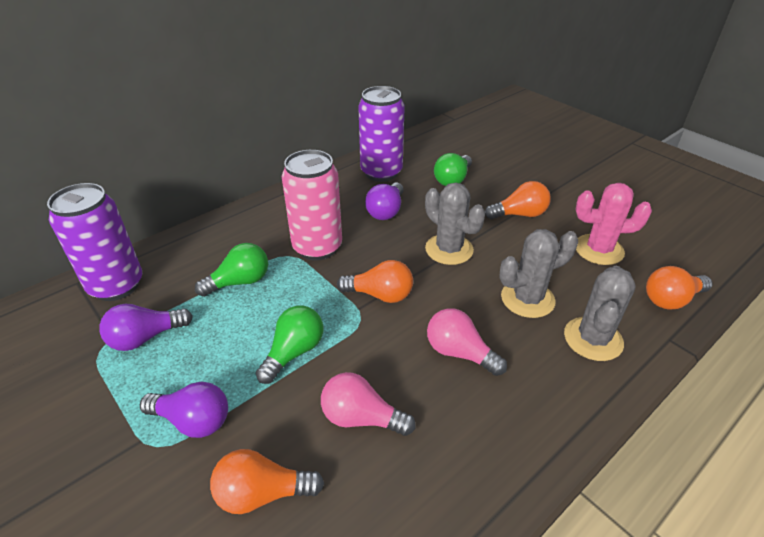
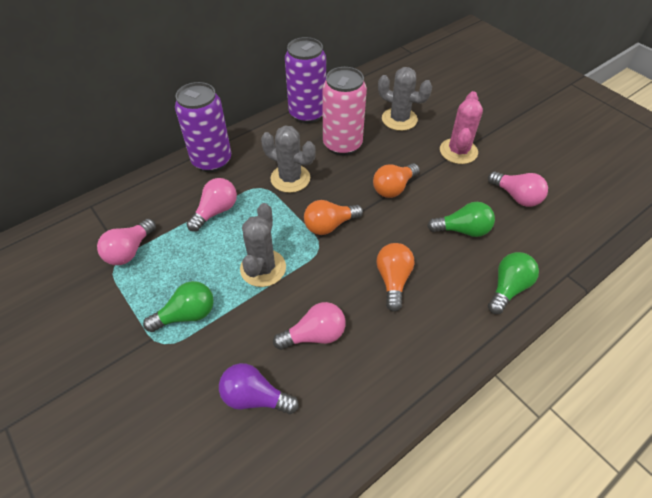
orange light bulb: 4 -> 3
pink light bulb: 2 -> 4
purple light bulb: 3 -> 1

